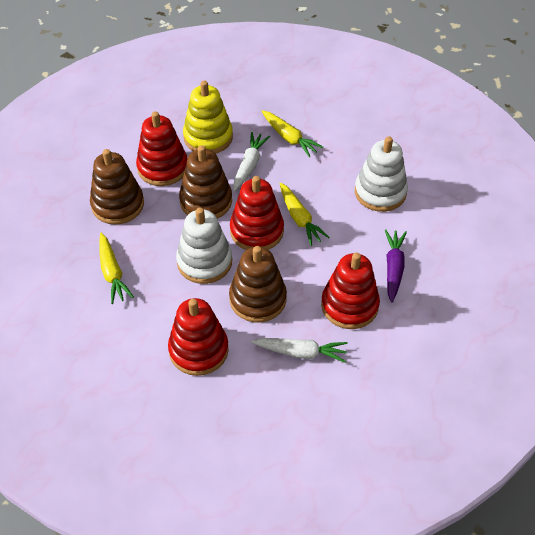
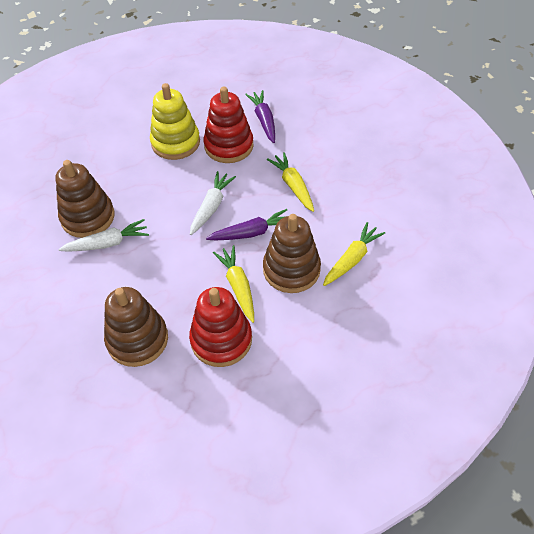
purple carrot: 1 -> 2
red stacking toy: 4 -> 2
white stacking toy: 2 -> 0

